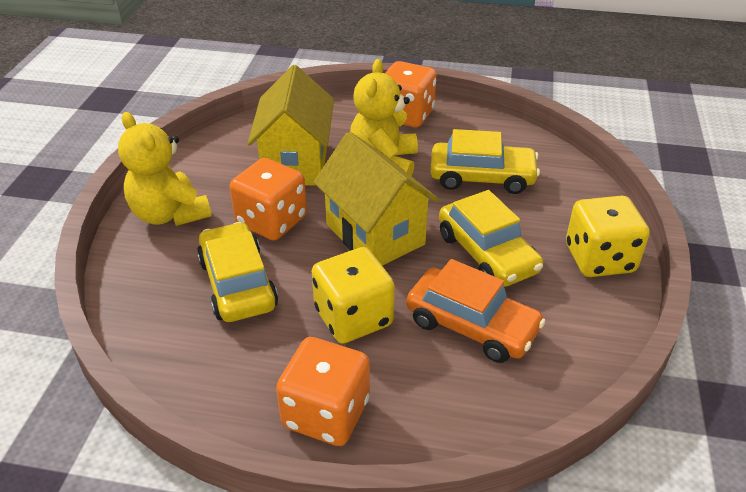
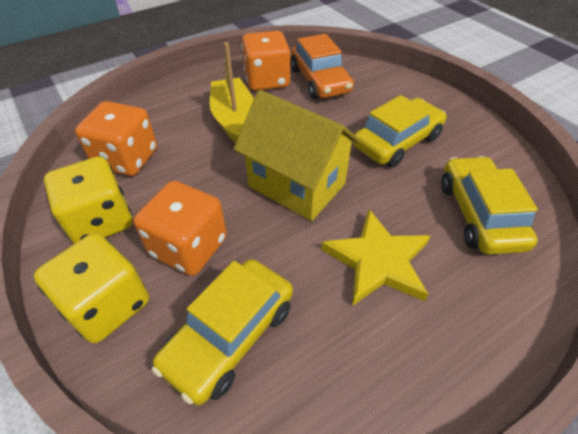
yellow boat: 0 -> 1
yellow house: 2 -> 1
yellow star: 0 -> 1
yellow teddy bear: 2 -> 0

